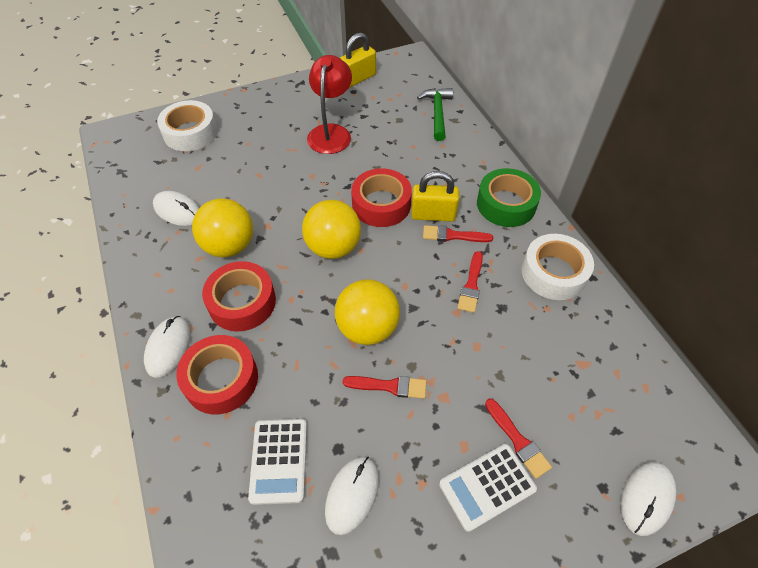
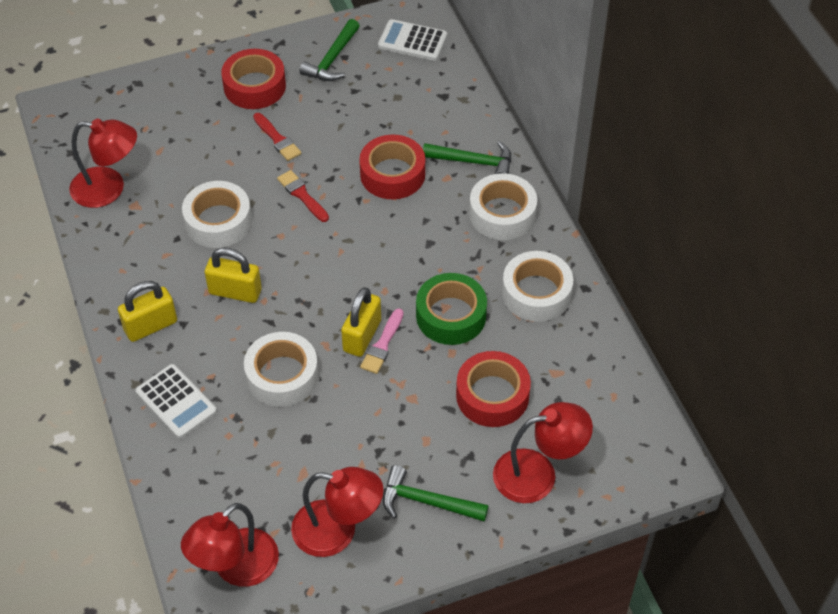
green hammer: 1 -> 3
pink brush: 0 -> 1
red brush: 4 -> 2
red lamp: 1 -> 4
white mouse: 4 -> 0
white tape: 2 -> 4
yellow ball: 3 -> 0
yellow padlock: 2 -> 3

